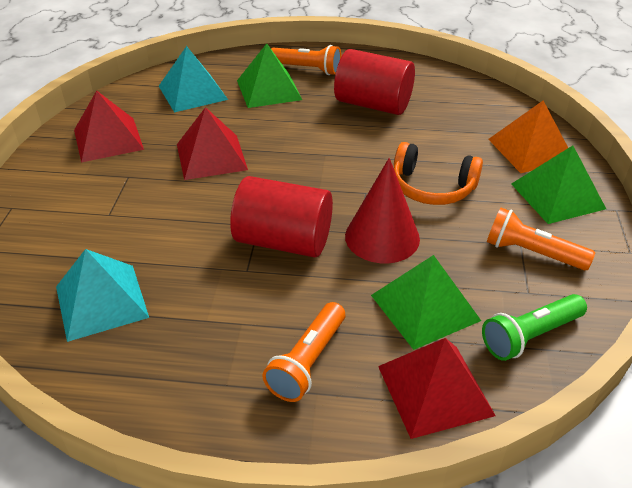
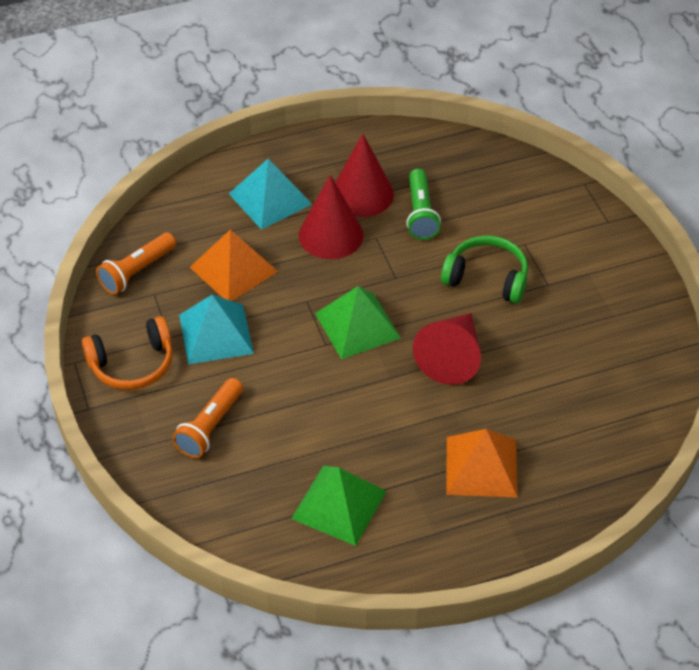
green headphones: 0 -> 1
green pyramid: 3 -> 2
orange flashlight: 3 -> 2
orange pyramid: 1 -> 2
red cone: 1 -> 3
red cylinder: 2 -> 0
red pyramid: 3 -> 0

